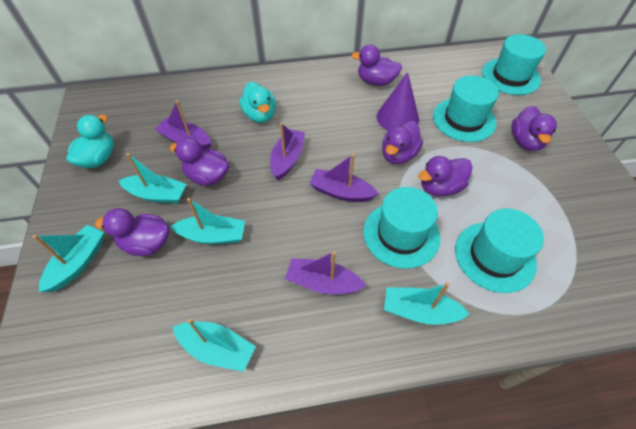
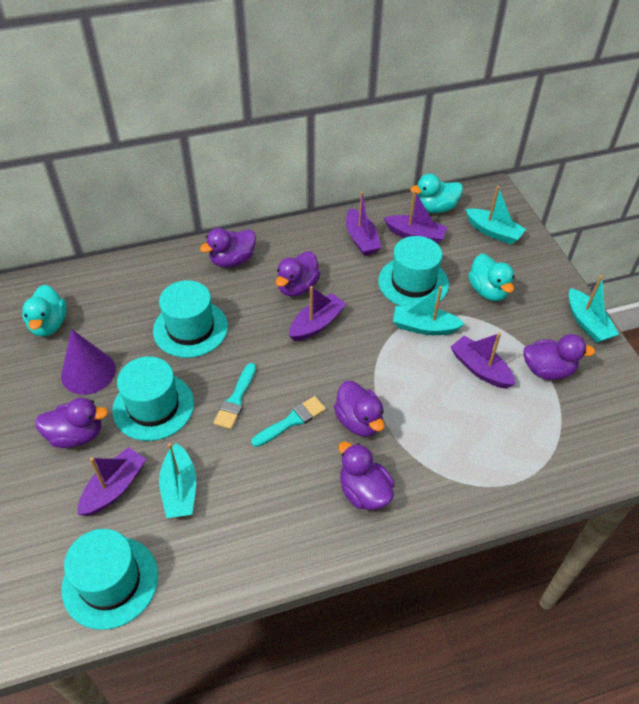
purple boat: 4 -> 5
turquoise boat: 5 -> 4
turquoise brush: 0 -> 2
turquoise duck: 2 -> 3

